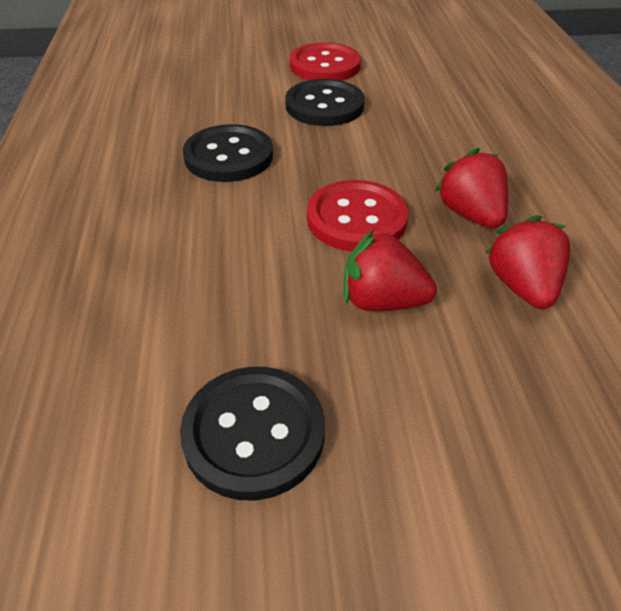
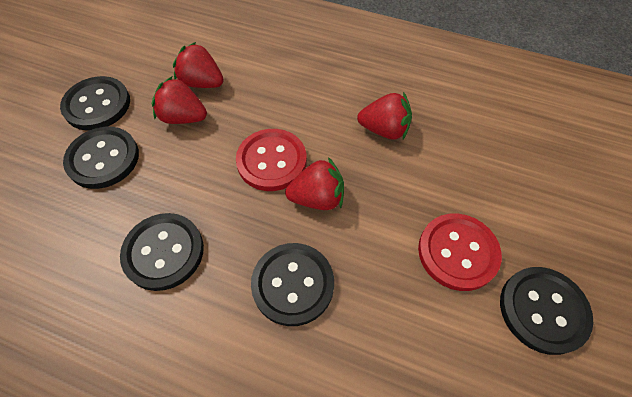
black button: 3 -> 5
red strawberry: 3 -> 4

